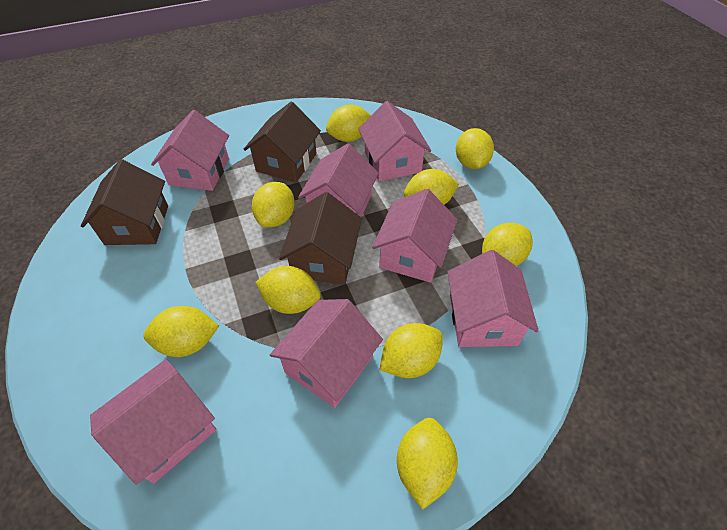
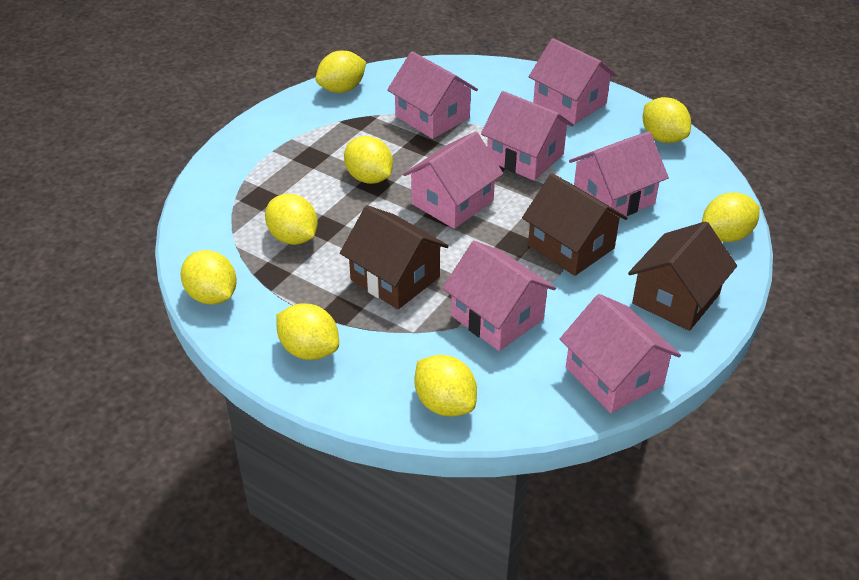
yellow lemon: 9 -> 8

